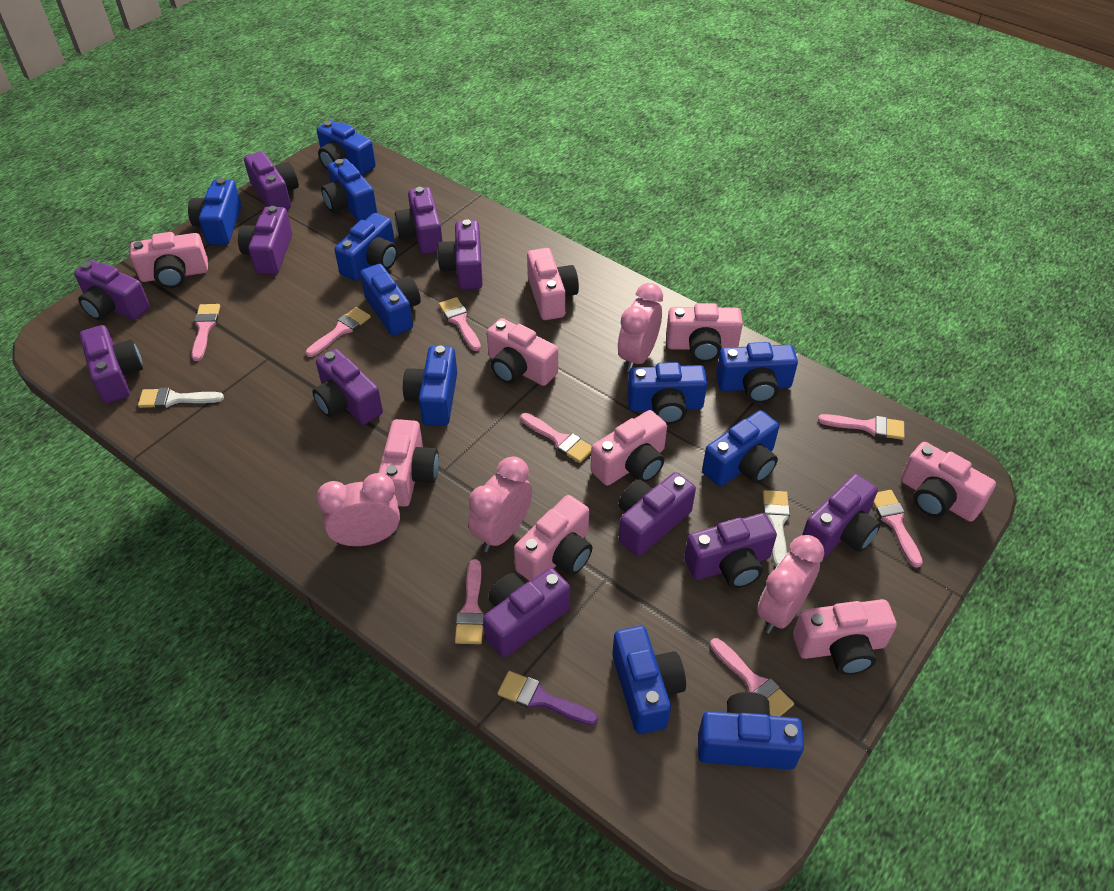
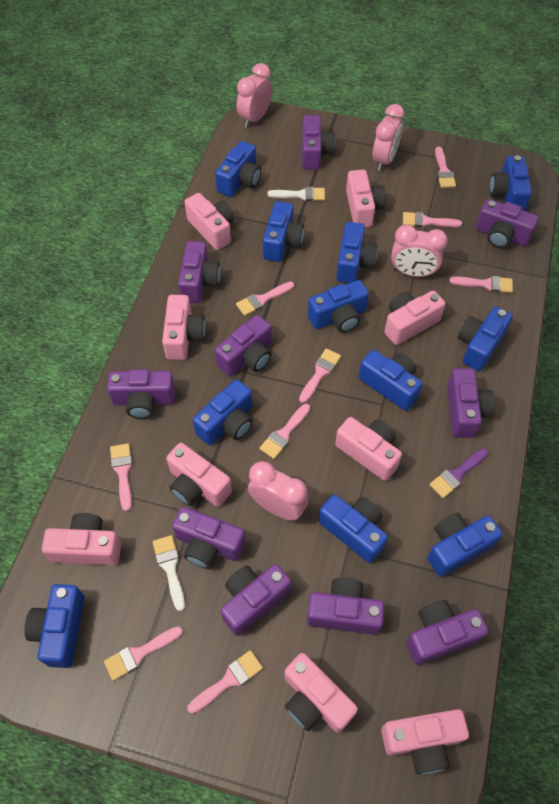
pink brush: 8 -> 9
purple camera: 11 -> 10

